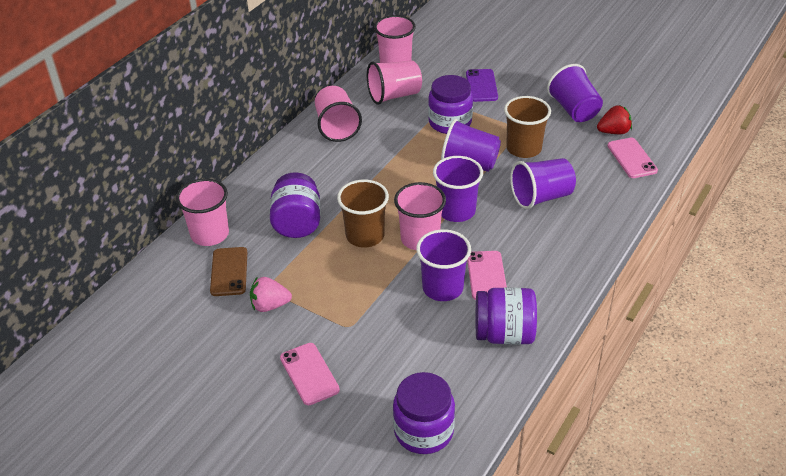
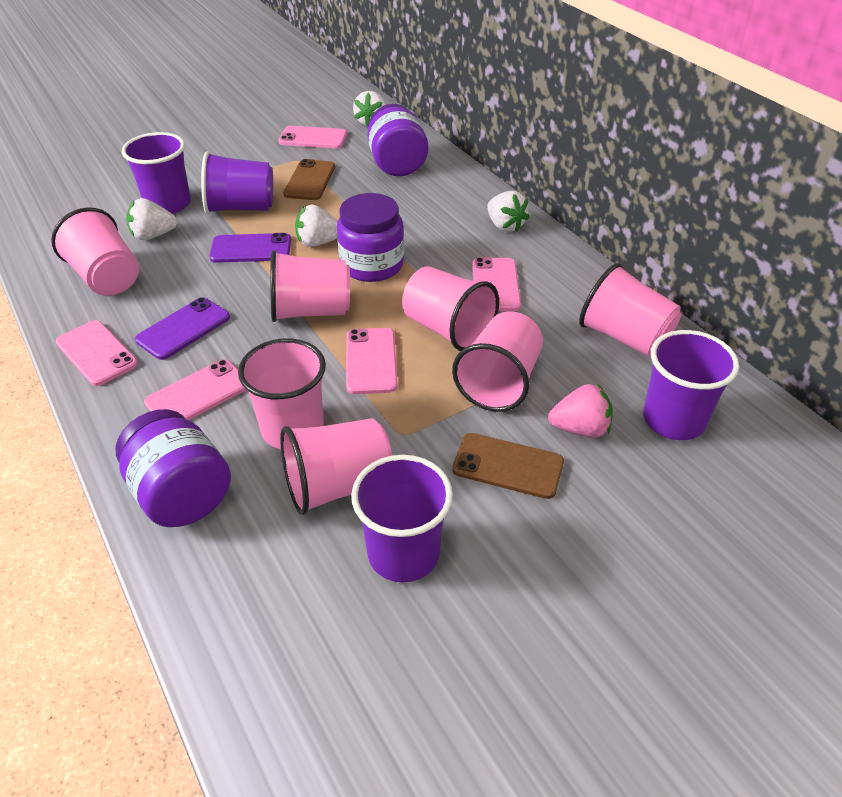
brown cup: 2 -> 0
brown phone: 1 -> 2
pink cup: 5 -> 7
pink phone: 3 -> 5
purple cup: 5 -> 4
purple jar: 4 -> 3
purple phone: 1 -> 2
red strawberry: 1 -> 0
white strawberry: 0 -> 4

